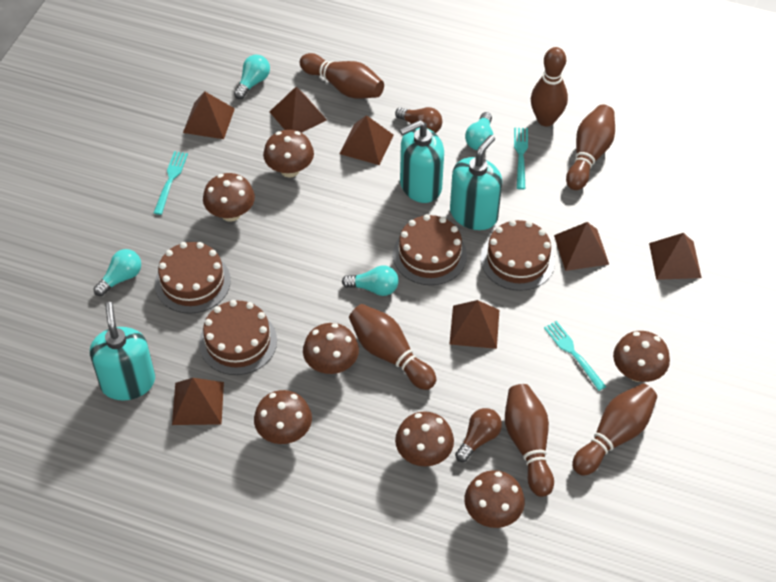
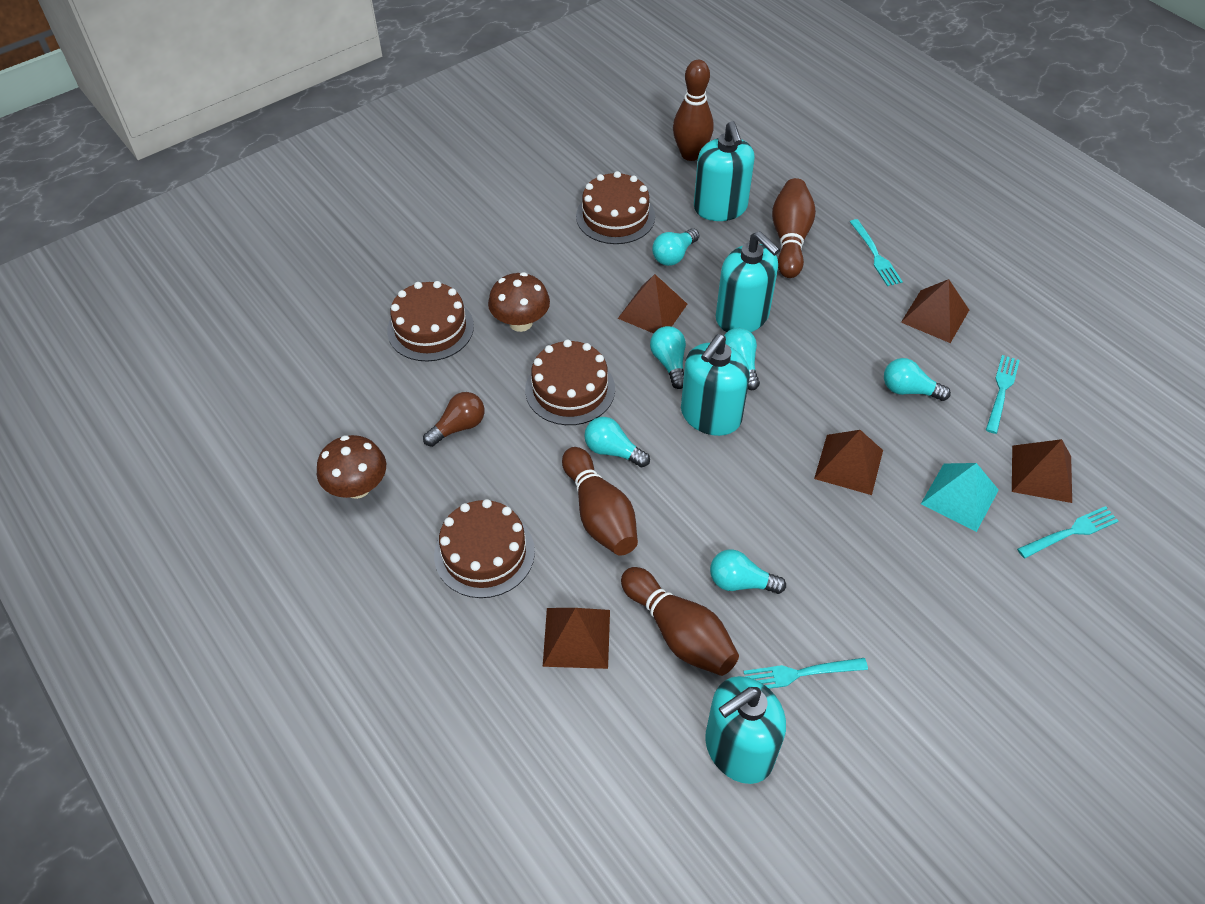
brown bowling pin: 6 -> 4
brown light bulb: 2 -> 1
brown mushroom: 7 -> 2
brown pyramid: 7 -> 5
turquoise fork: 3 -> 4
turquoise light bulb: 4 -> 6
turquoise pyramid: 0 -> 1
turquoise soap dispenser: 3 -> 4

